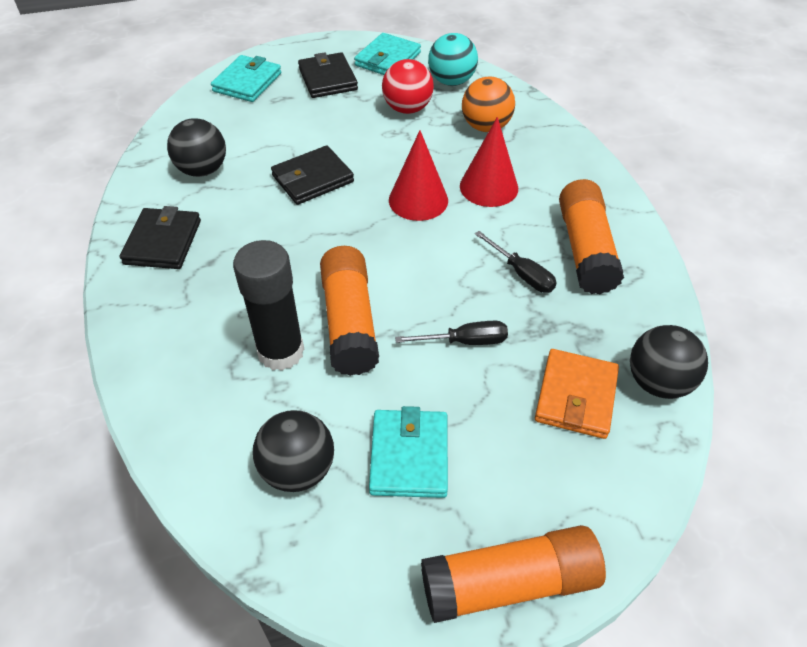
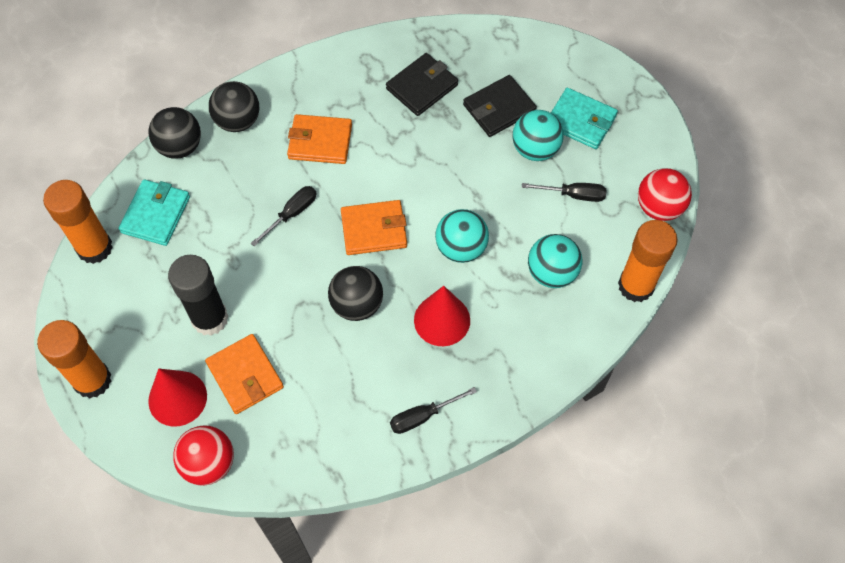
black screwdriver: 2 -> 3
black wallet: 3 -> 2
orange ball: 1 -> 0
orange wallet: 1 -> 3
red ball: 1 -> 2
turquoise ball: 1 -> 3
turquoise wallet: 3 -> 2

